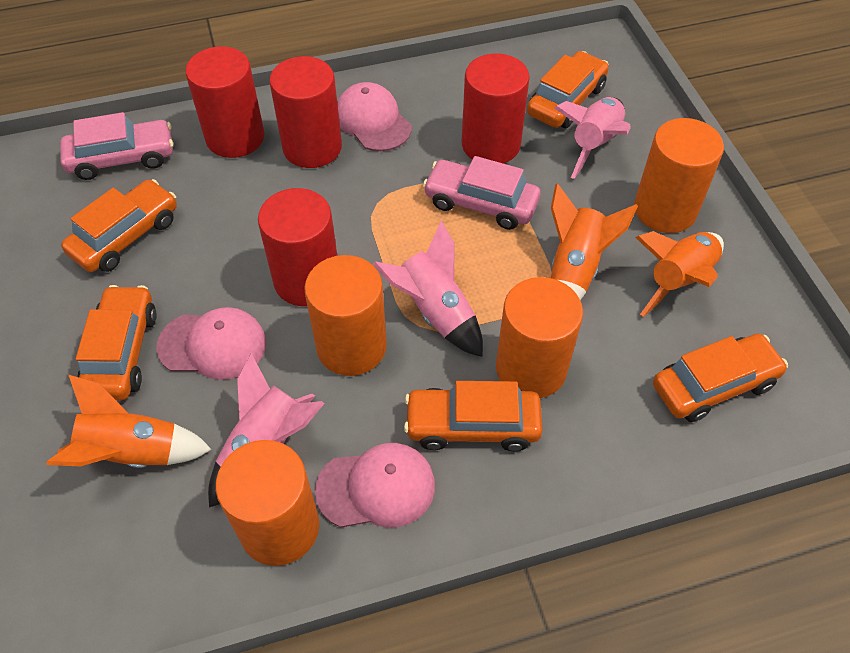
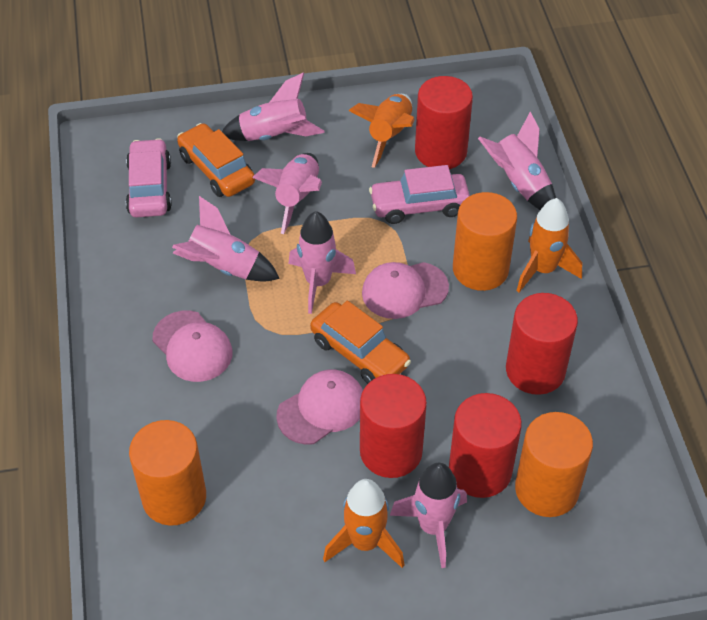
orange car: 5 -> 2
orange cylinder: 4 -> 3
pink rocket: 3 -> 6

